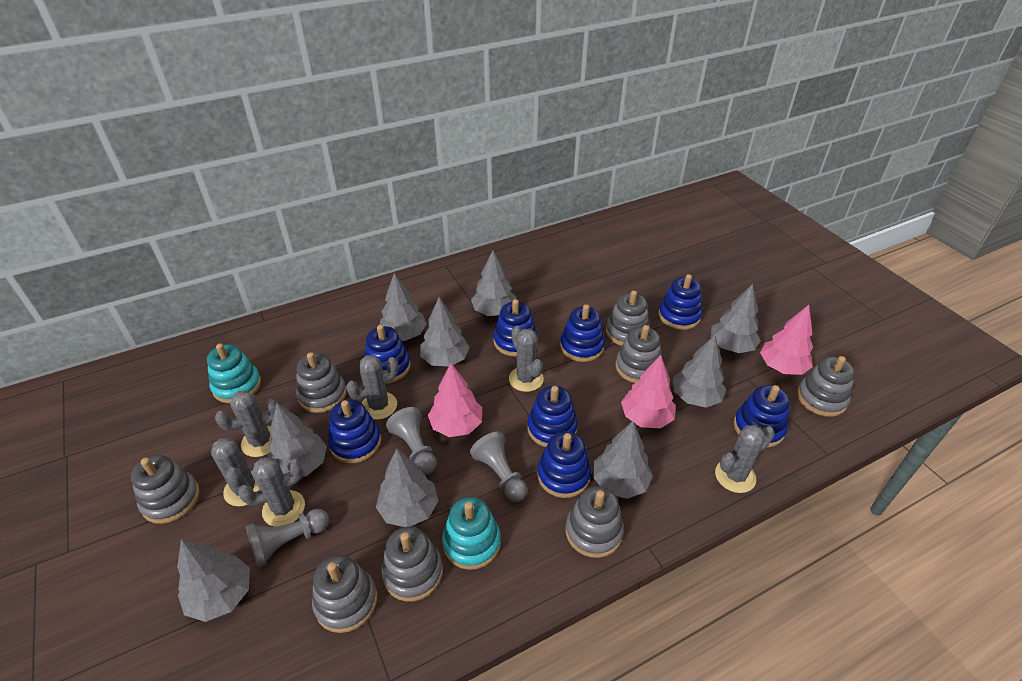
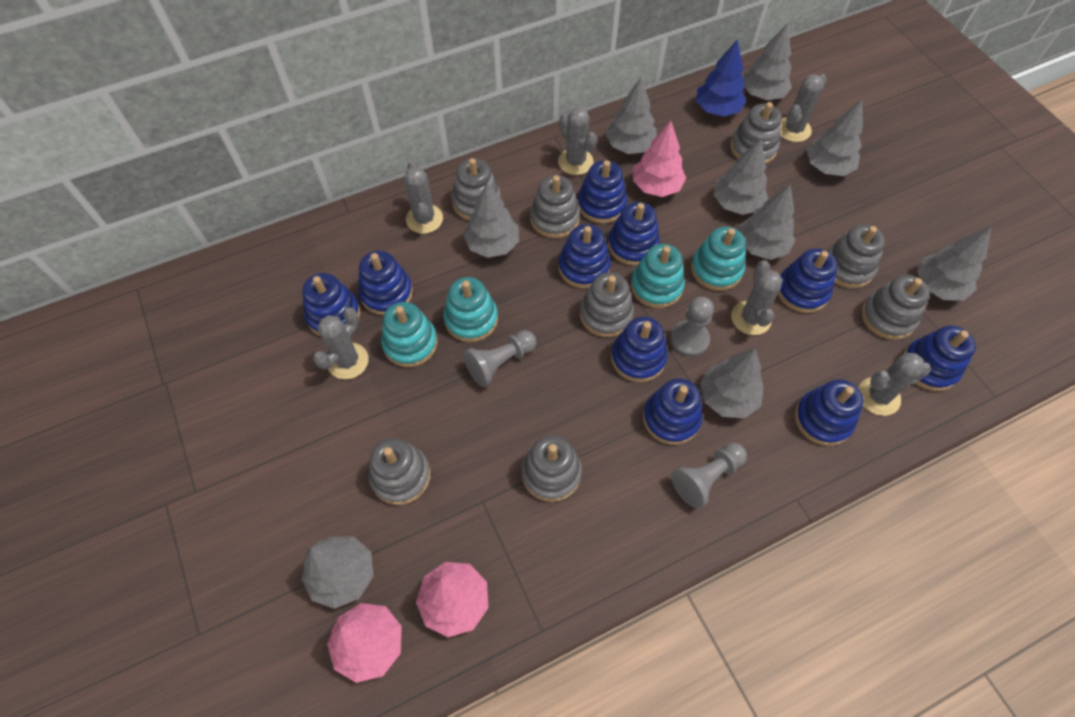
blue stacking toy: 8 -> 10
blue tree: 0 -> 1
turquoise stacking toy: 2 -> 4

